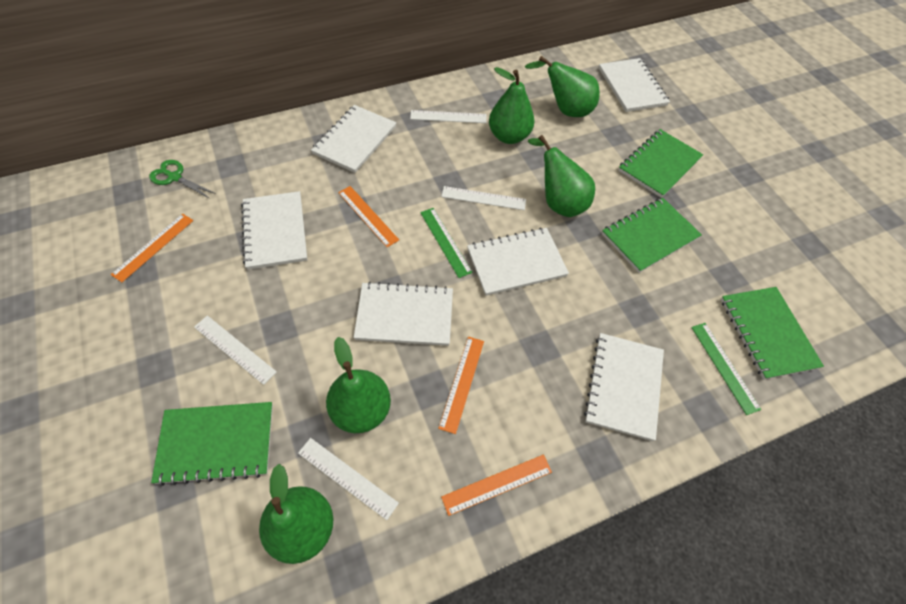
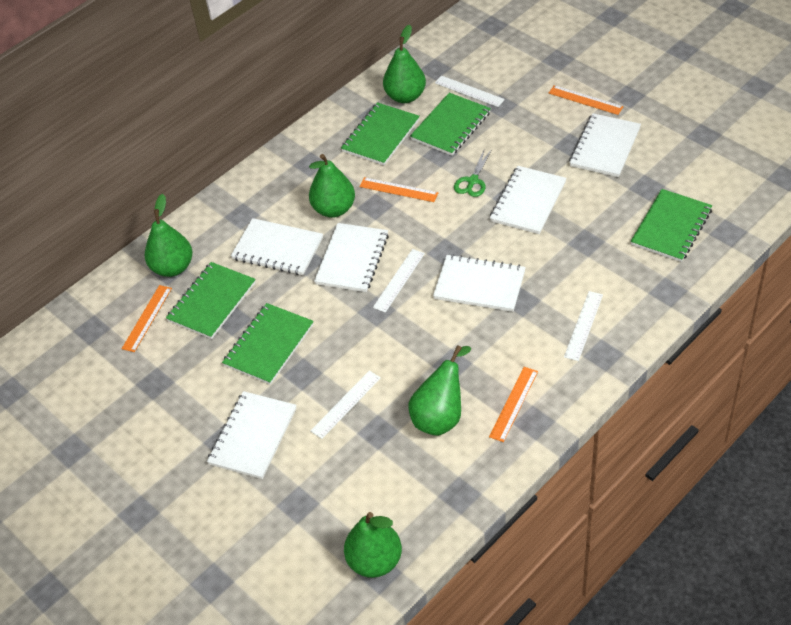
green notebook: 4 -> 5
green ruler: 2 -> 0

